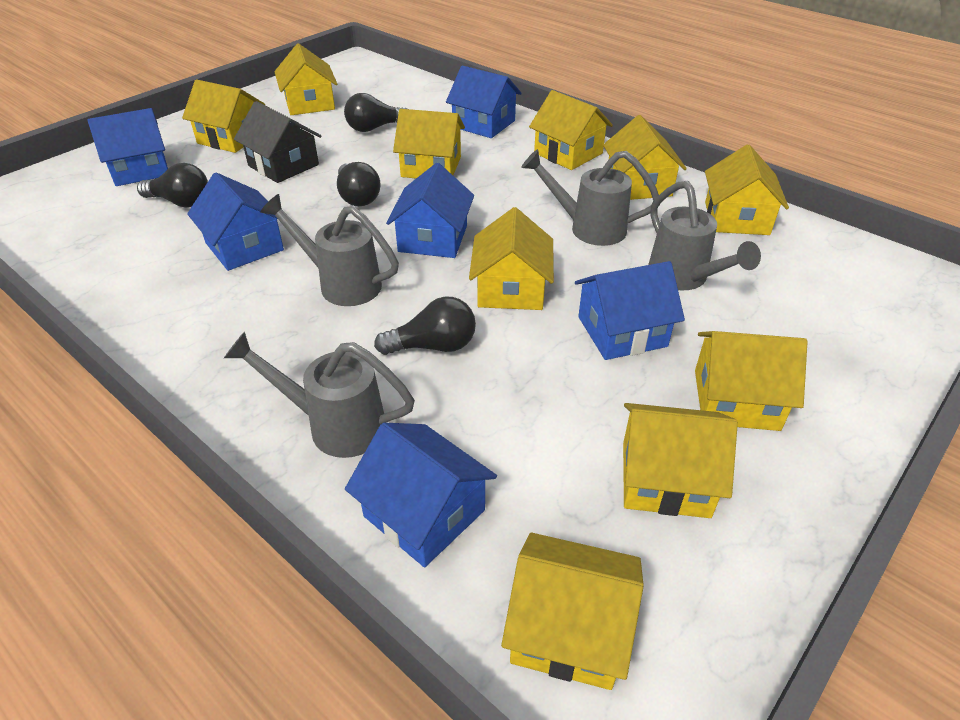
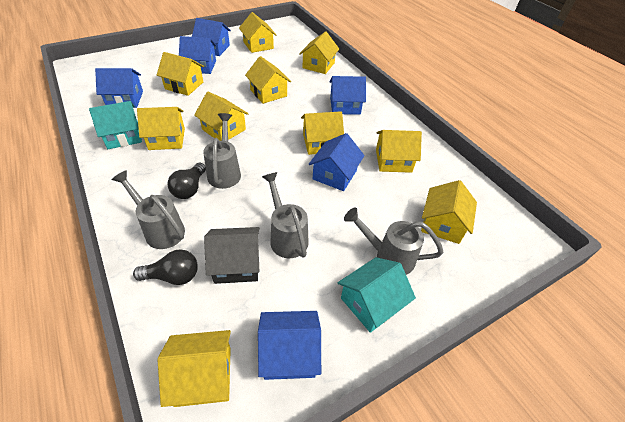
black light bulb: 4 -> 2
turquoise house: 0 -> 2

